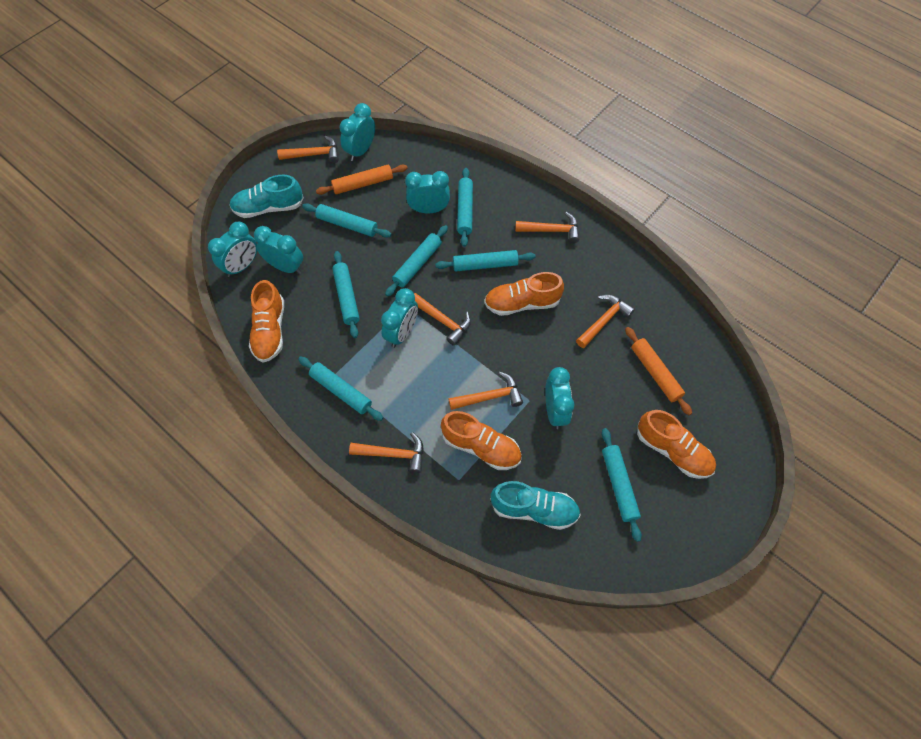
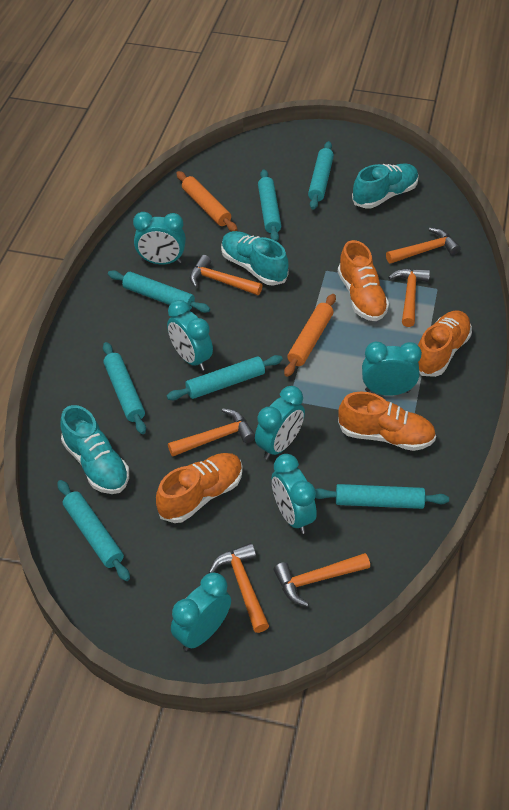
turquoise shoe: 2 -> 3

